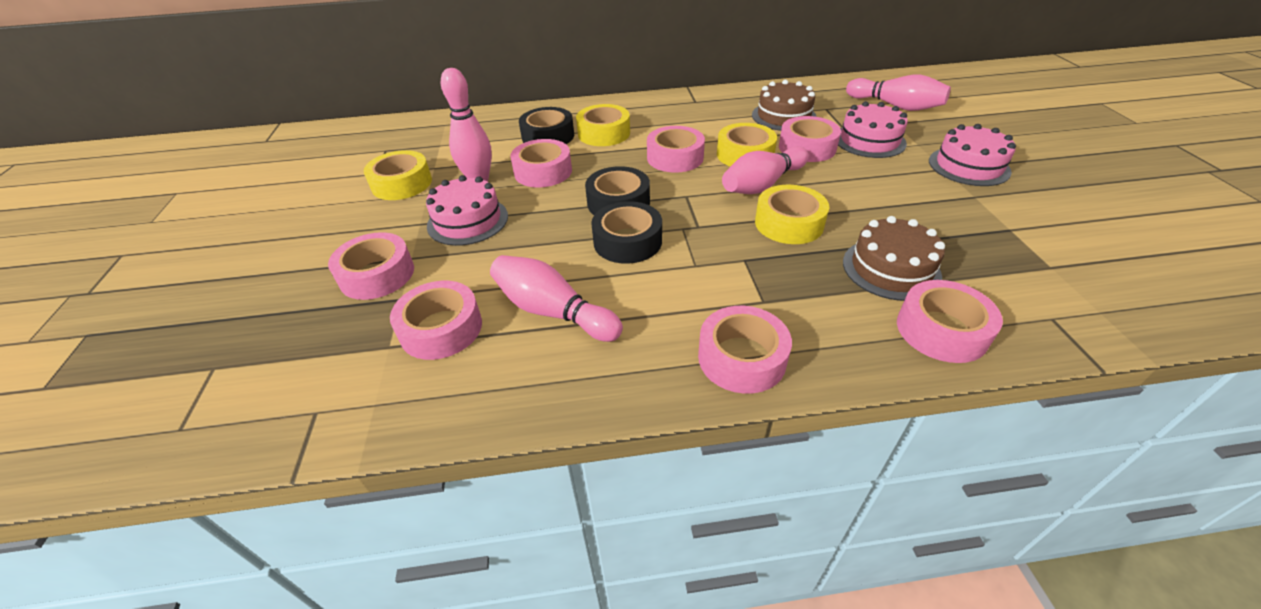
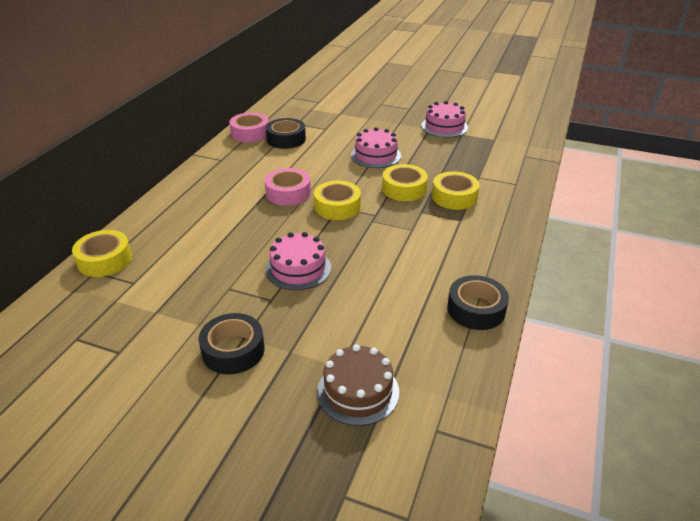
brown cake: 2 -> 1
pink bowling pin: 4 -> 0
pink tape: 7 -> 2

